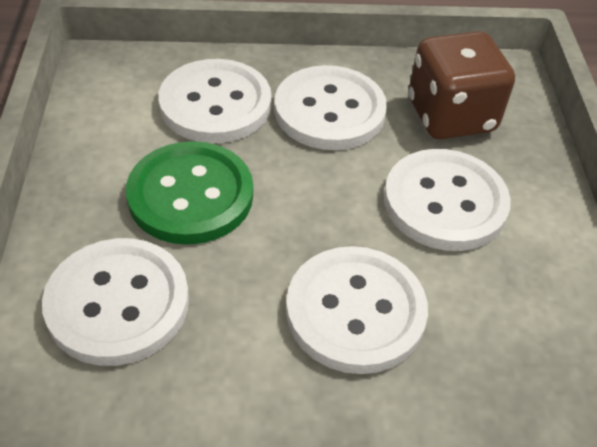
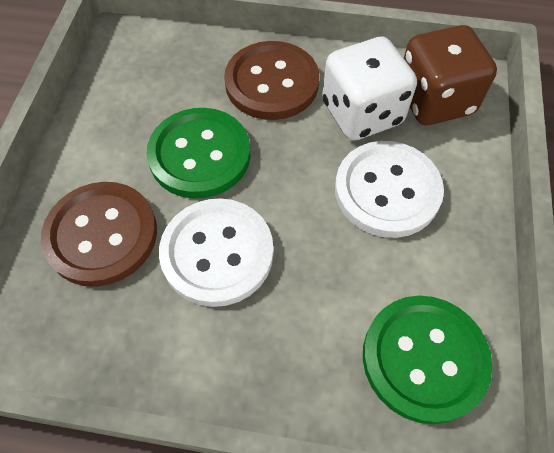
brown button: 0 -> 2
green button: 1 -> 2
white button: 5 -> 2
white dice: 0 -> 1

